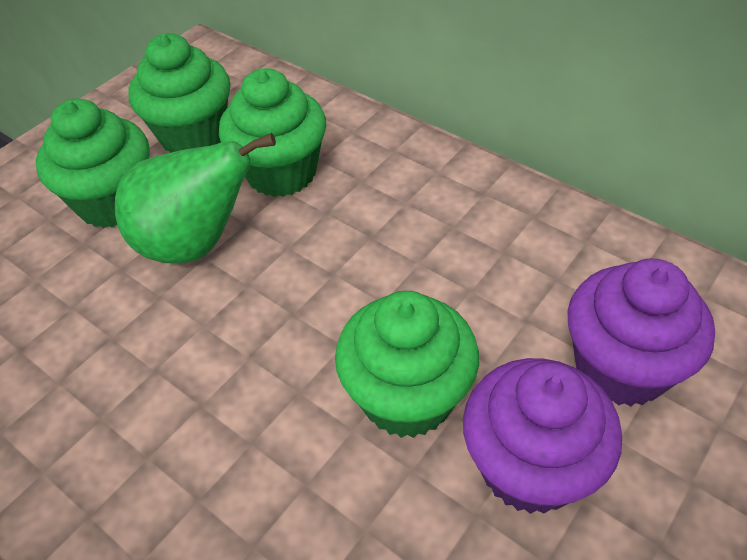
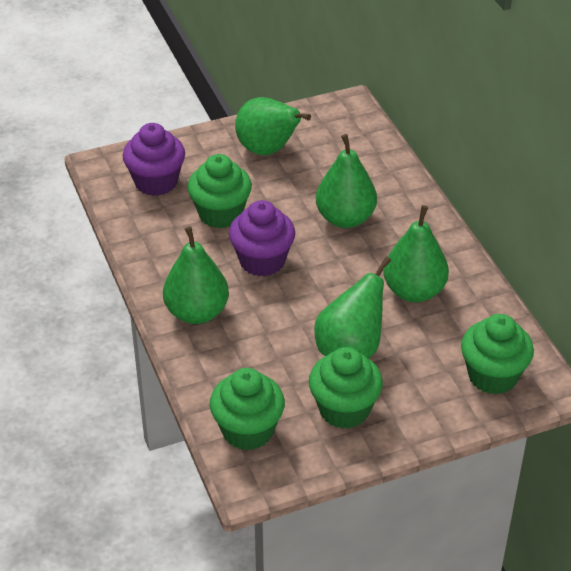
green pear: 1 -> 5

